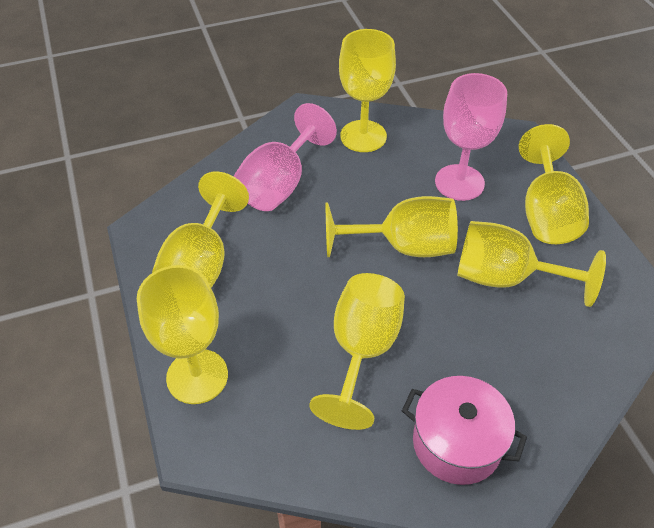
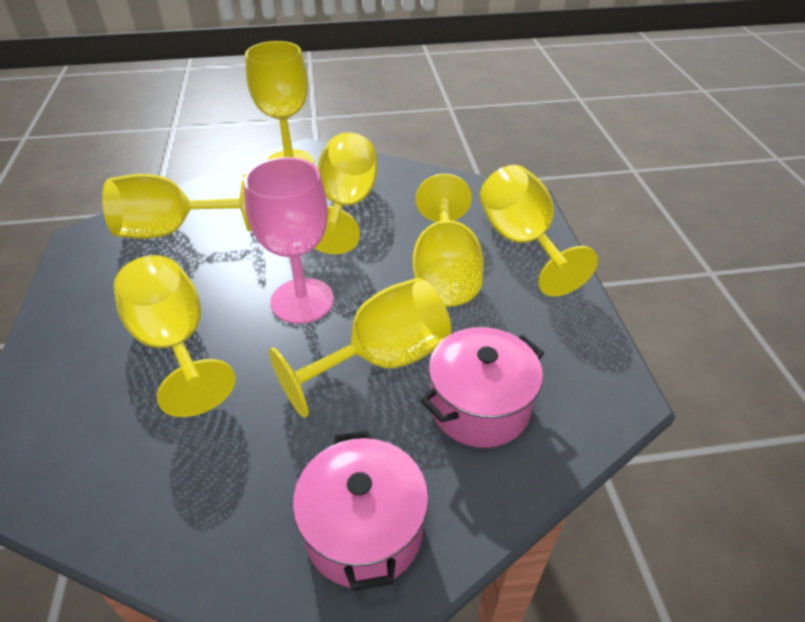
pink goblet: 2 -> 1
pink pot: 1 -> 2

